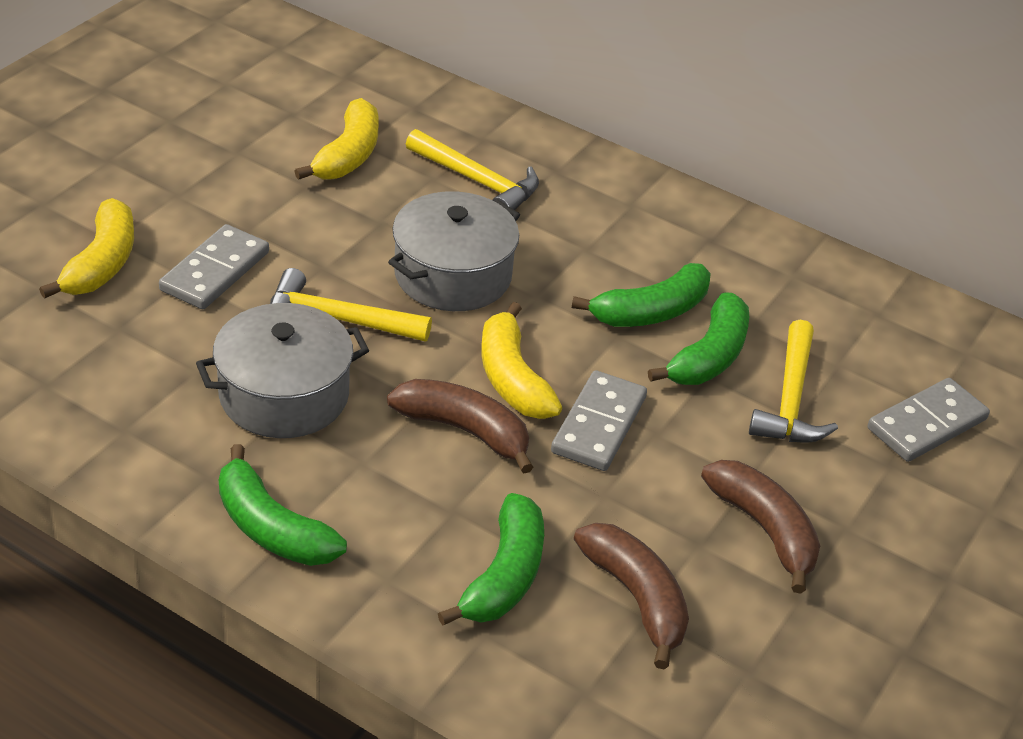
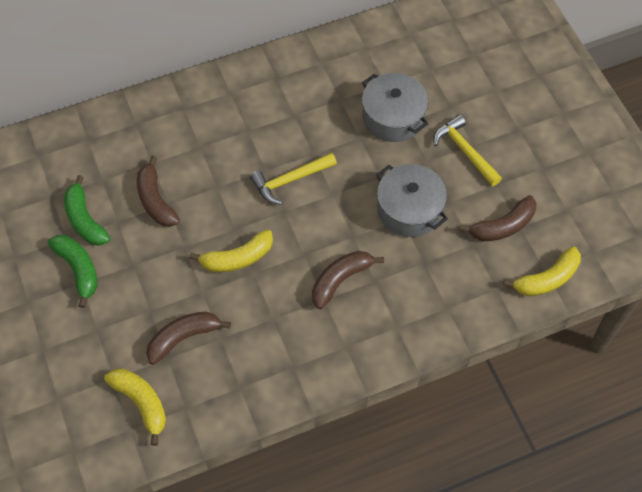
brown banana: 3 -> 4
green banana: 4 -> 2
grey domino: 3 -> 0
yellow hammer: 3 -> 2

